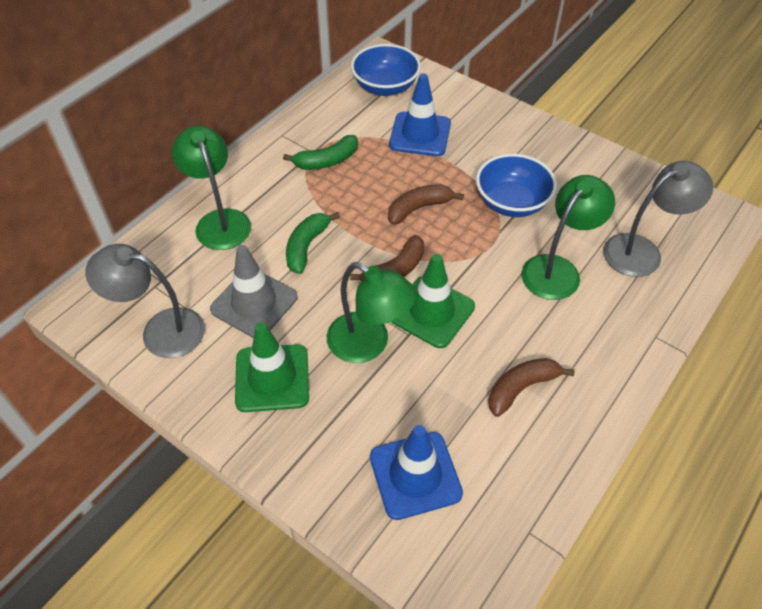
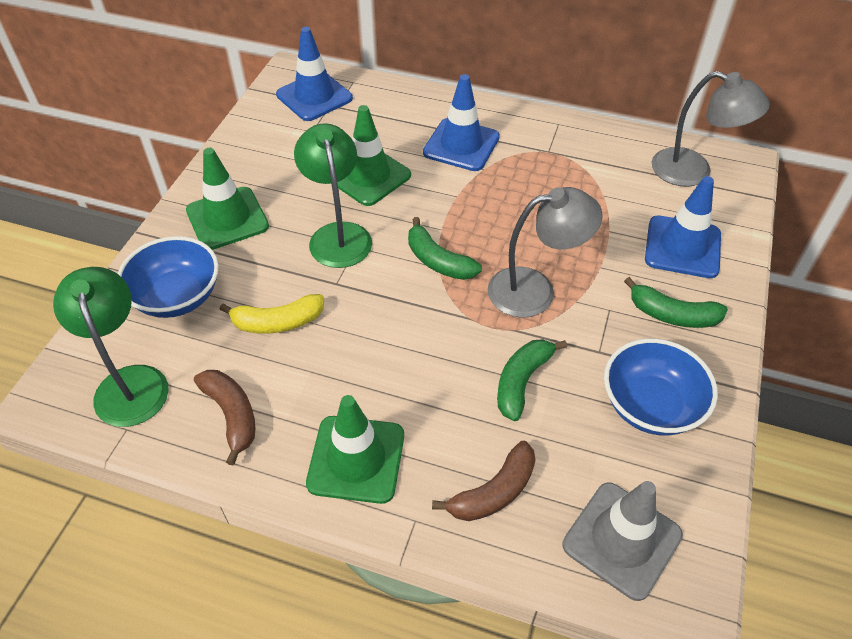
blue traffic cone: 2 -> 3
brown banana: 3 -> 2
green banana: 2 -> 3
green lamp: 3 -> 2
green traffic cone: 2 -> 3
yellow banana: 0 -> 1

